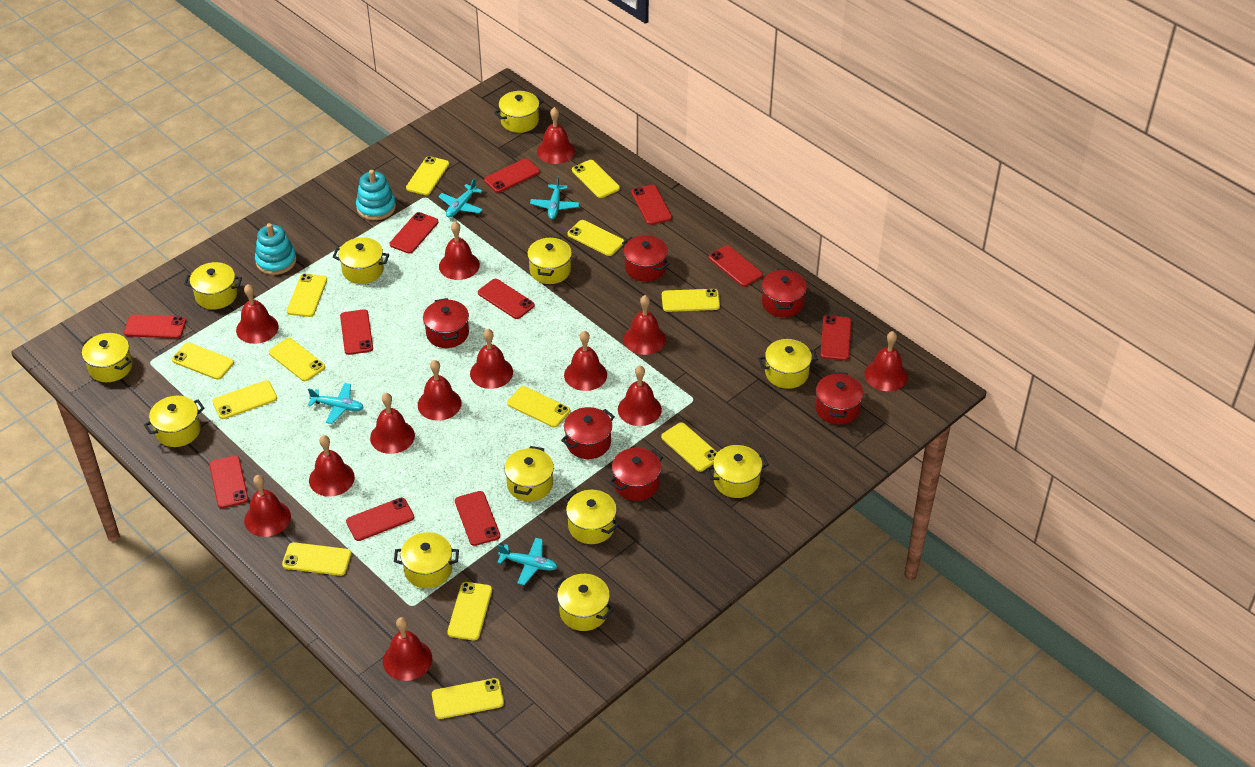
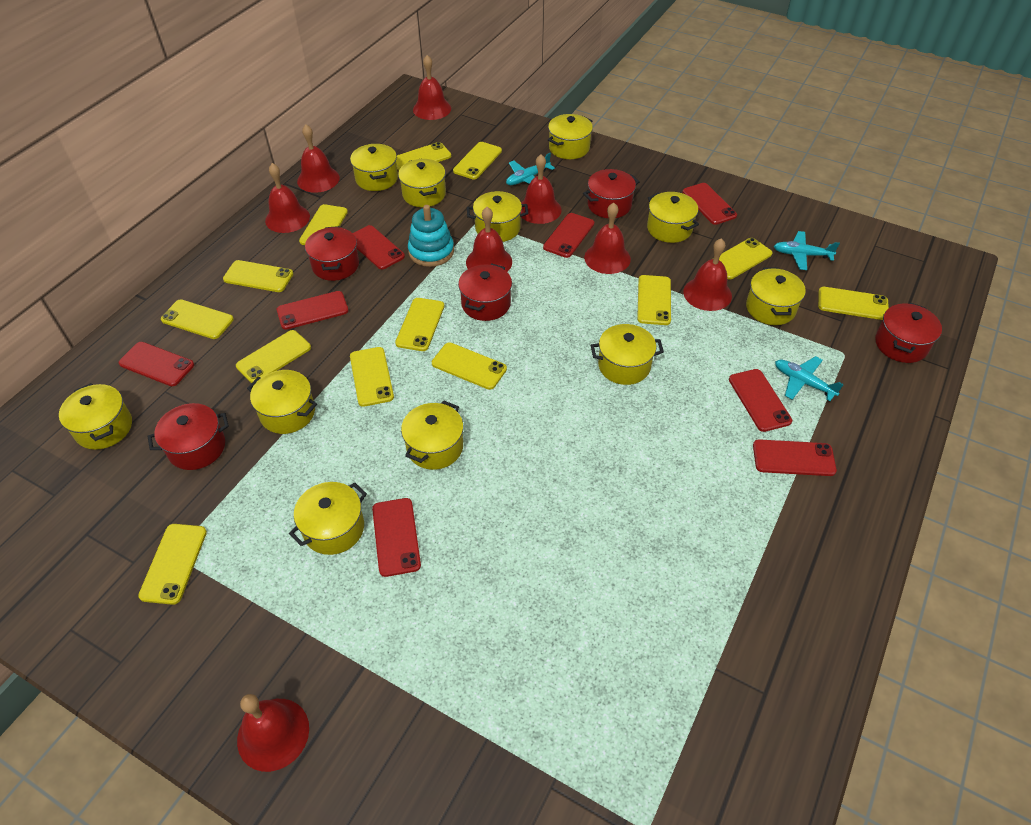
red bell: 13 -> 8
red phone: 11 -> 8
red pot: 6 -> 5
turquoise plane: 4 -> 3
turquoise stacking toy: 2 -> 1
yellow pot: 12 -> 11

